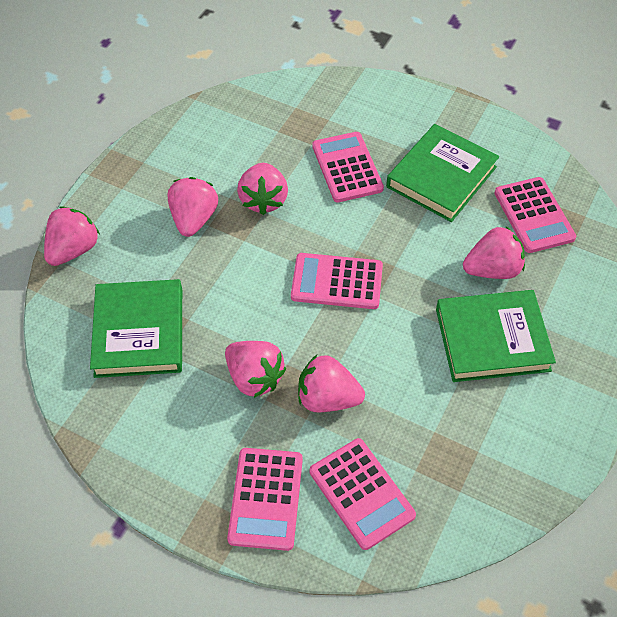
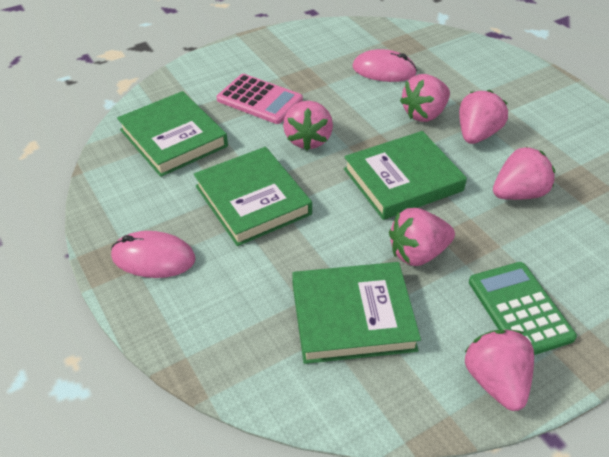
green book: 3 -> 4
green calculator: 0 -> 1
pink calculator: 5 -> 1
pink mouse: 0 -> 2

